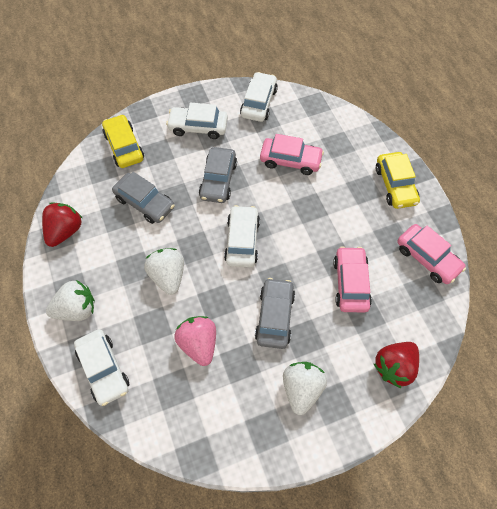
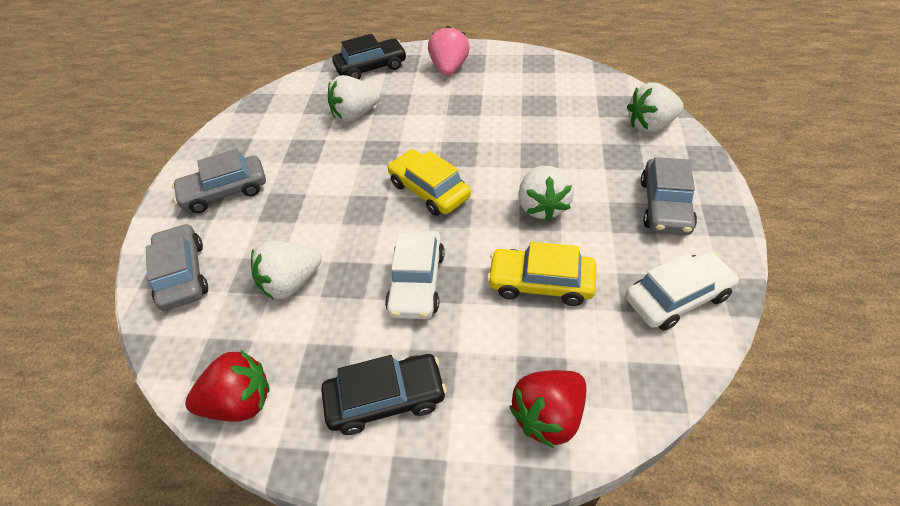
black car: 0 -> 2
pink car: 3 -> 0
white car: 4 -> 2
white strawberry: 3 -> 4

